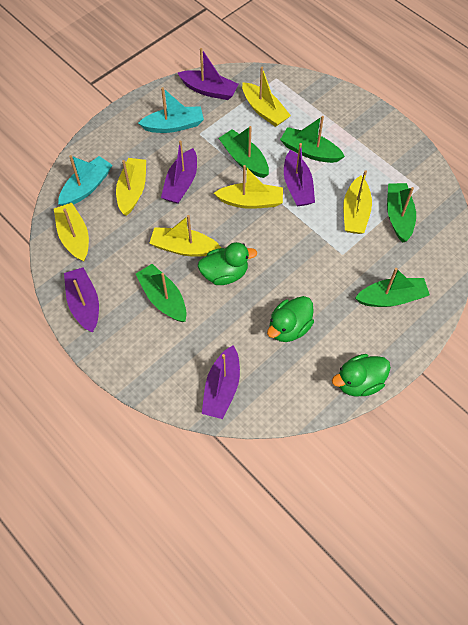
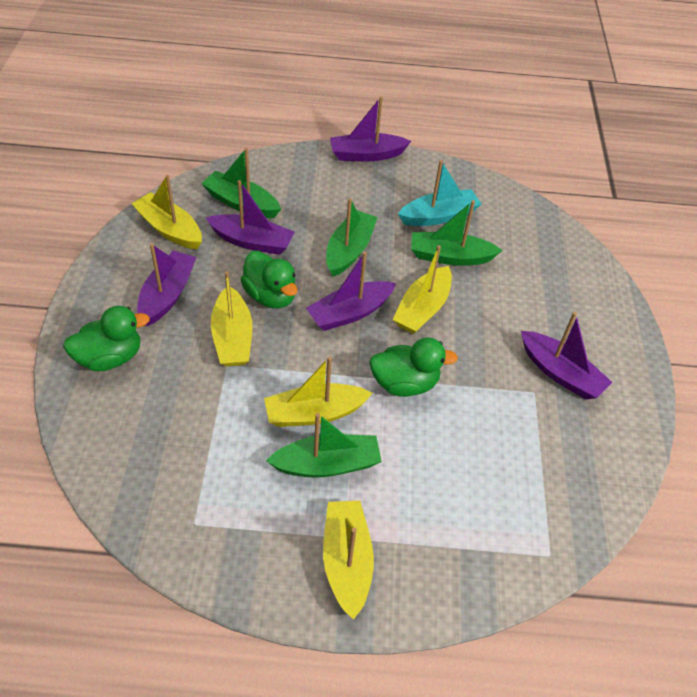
green boat: 5 -> 4
turquoise boat: 2 -> 1
yellow boat: 6 -> 5

